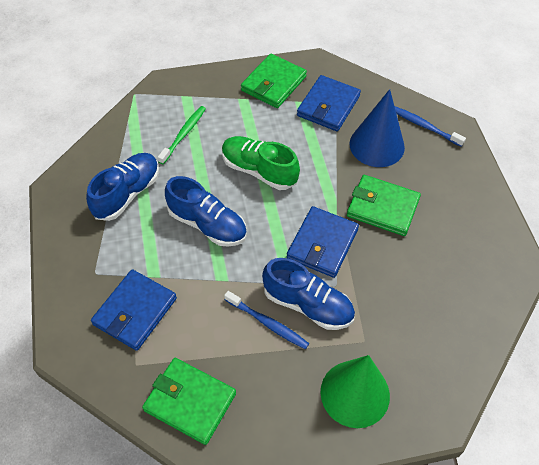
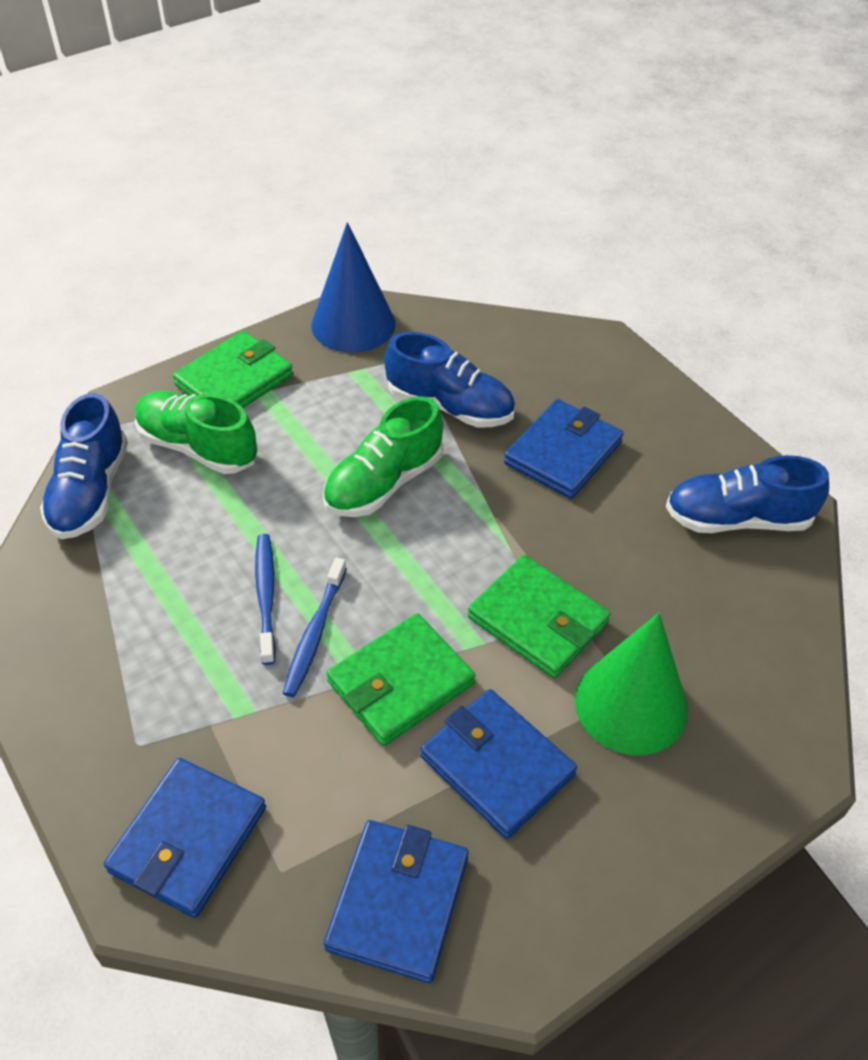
blue wallet: 3 -> 4
green shoe: 1 -> 2
green toothbrush: 1 -> 0

